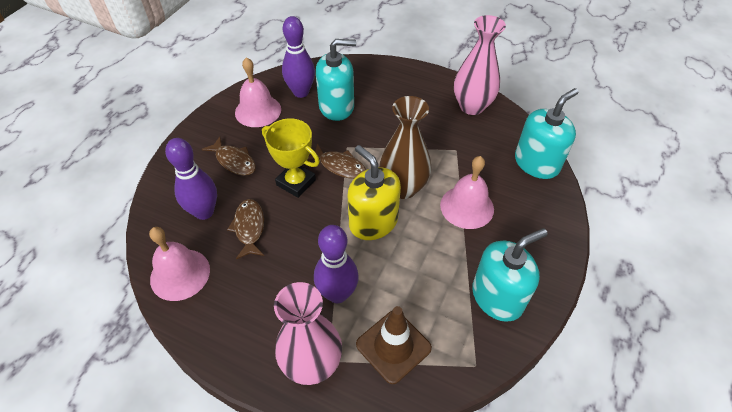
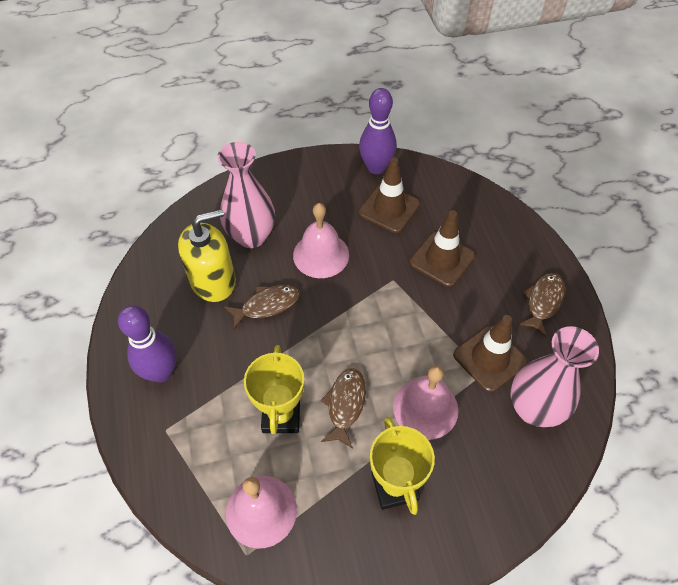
brown traffic cone: 1 -> 3
brown vase: 1 -> 0
purple bowling pin: 3 -> 2
turquoise soap dispenser: 3 -> 0
yellow trophy: 1 -> 2

